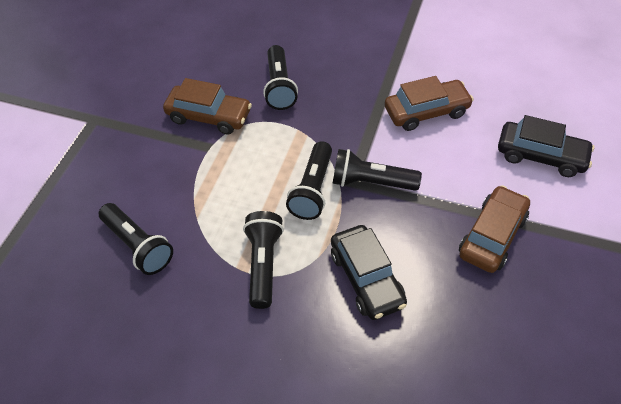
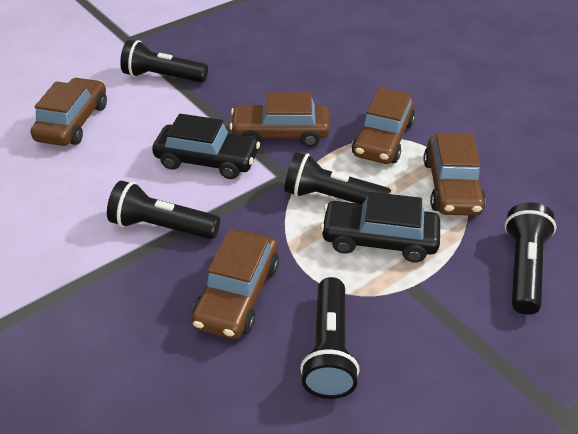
brown car: 3 -> 5

